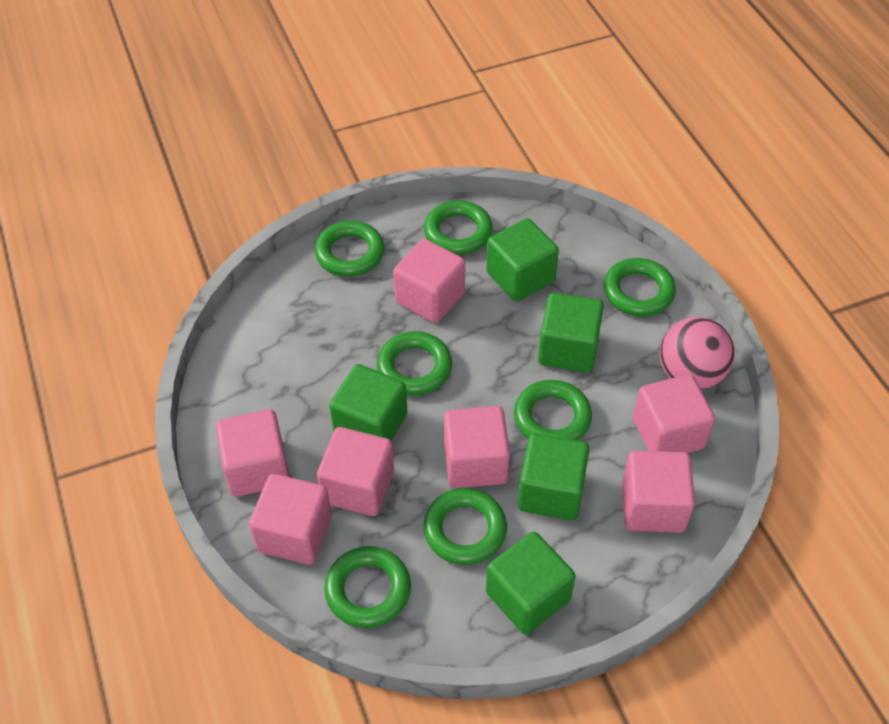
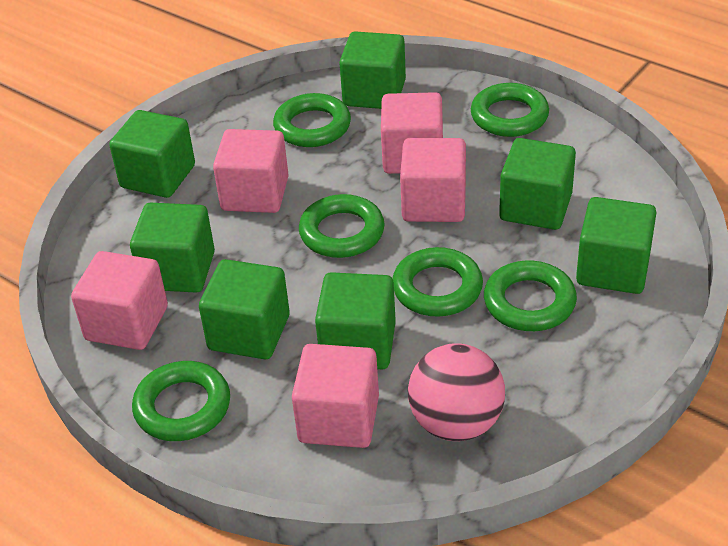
green cube: 5 -> 7
green ring: 7 -> 6
pink cube: 7 -> 5

